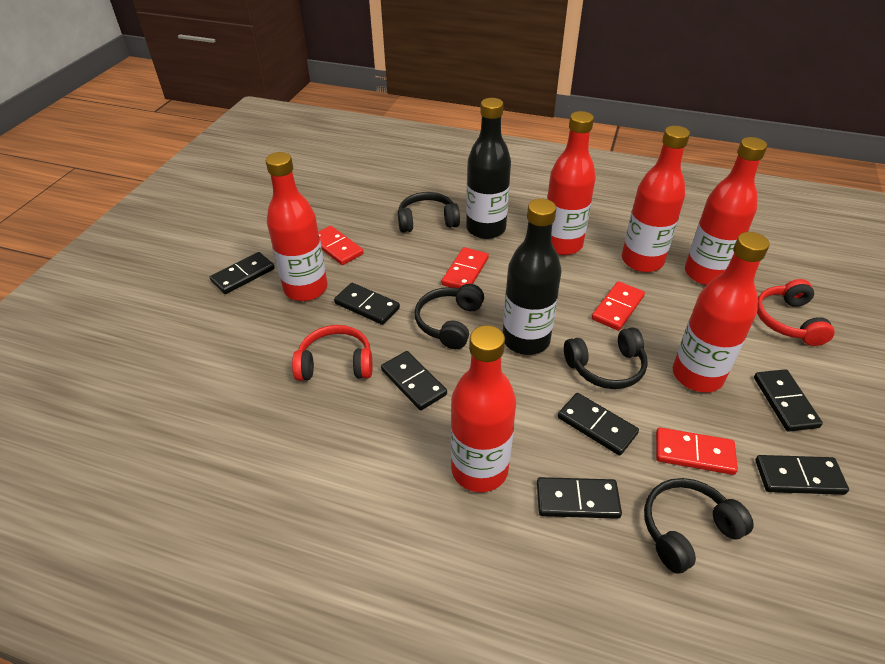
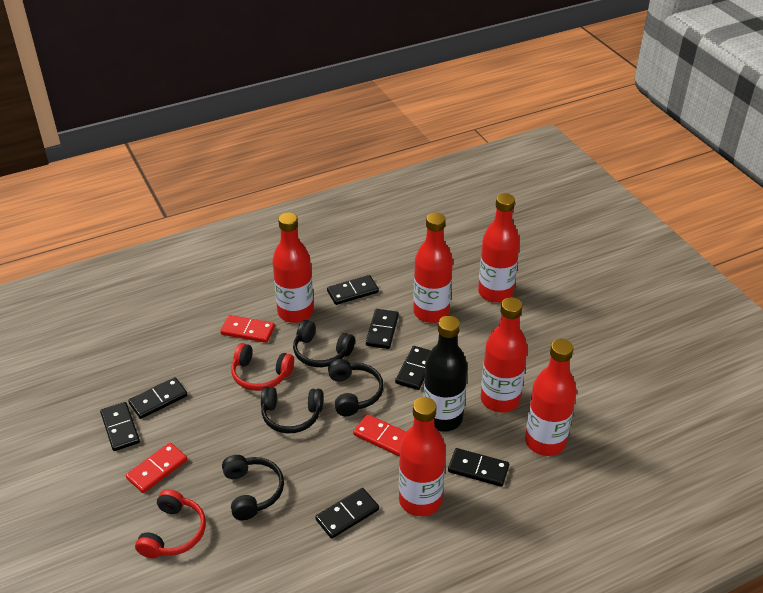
black bottle: 2 -> 1
red domino: 4 -> 3

